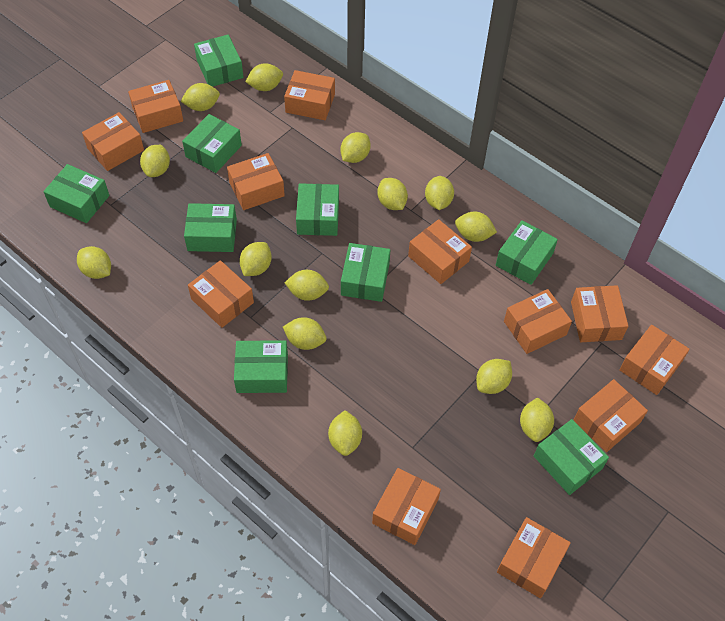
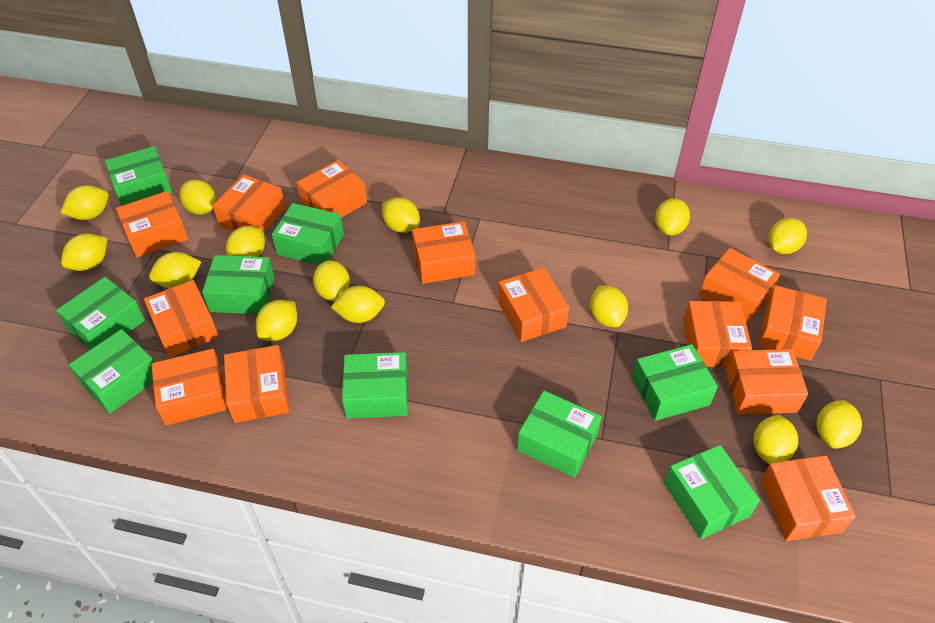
orange box: 12 -> 13

